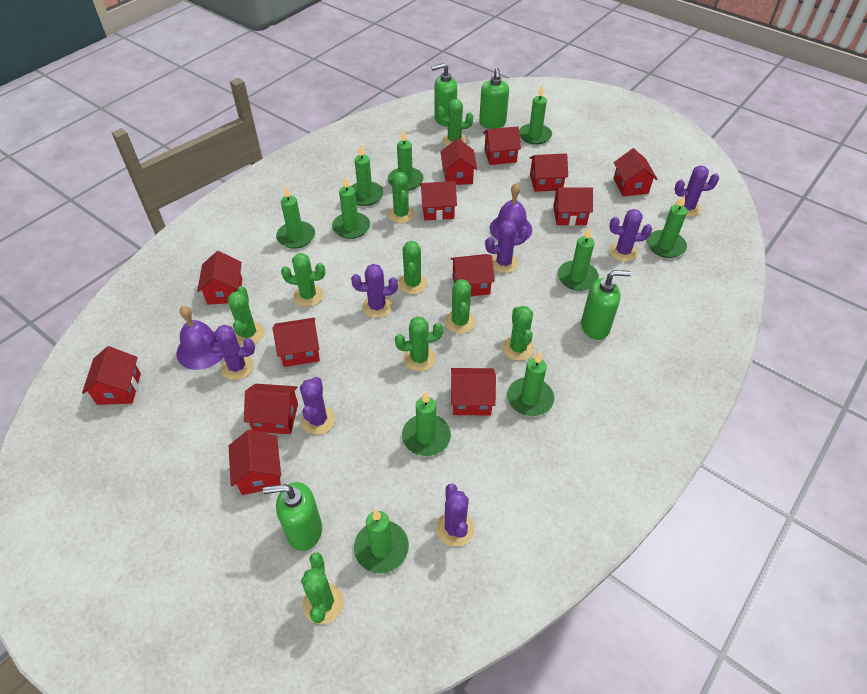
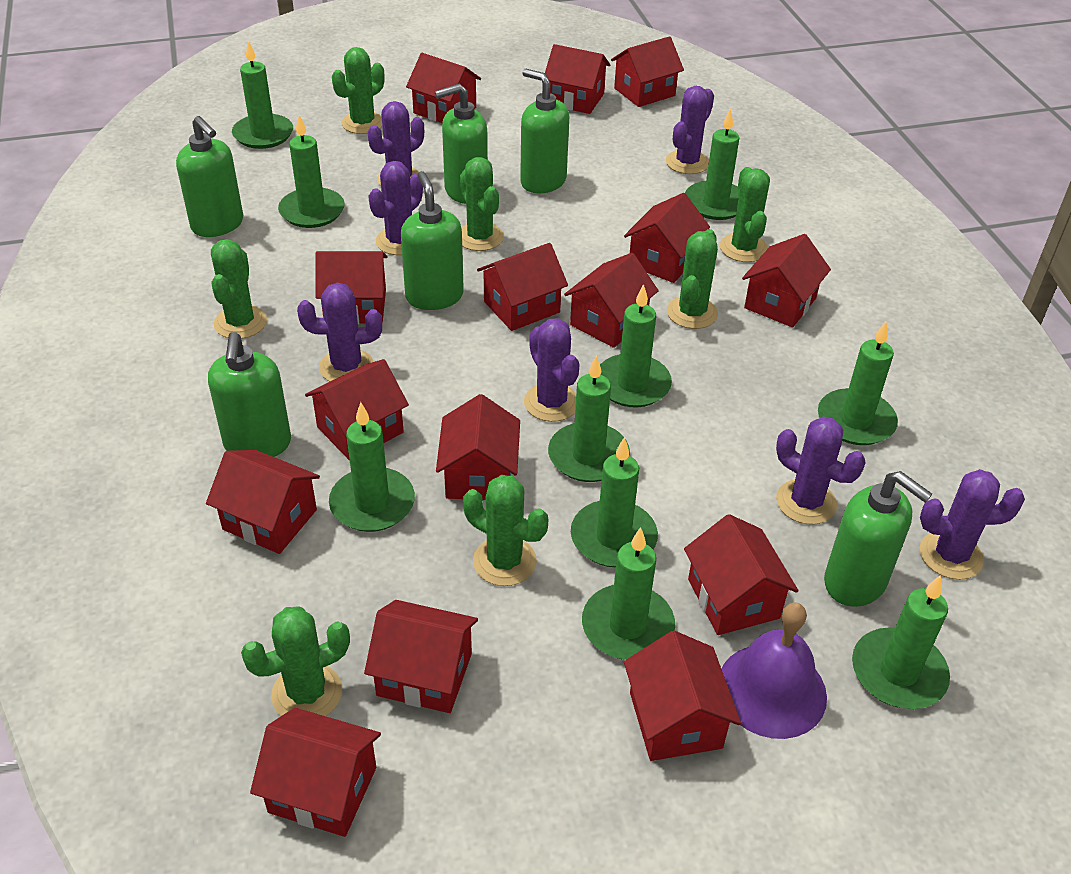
green cactus: 9 -> 7
green soap dispenser: 4 -> 6
purple bell: 2 -> 1
red house: 13 -> 15

